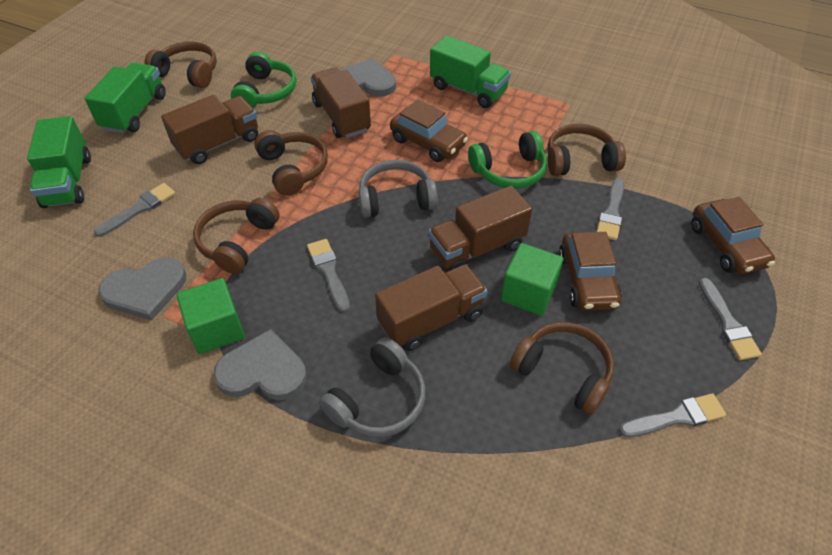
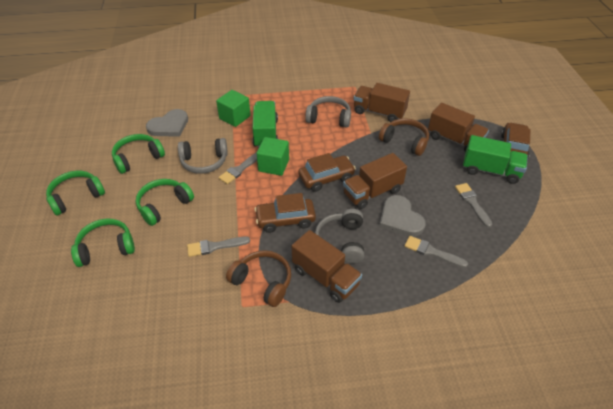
brown headphones: 5 -> 2
green headphones: 2 -> 4
green truck: 3 -> 2
grey brush: 5 -> 4
grey headphones: 2 -> 3
grey heart: 3 -> 2

